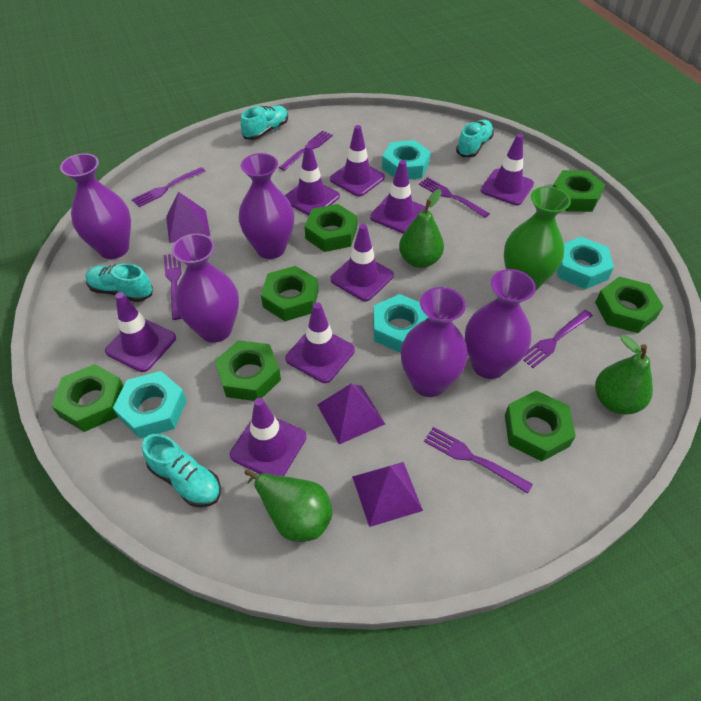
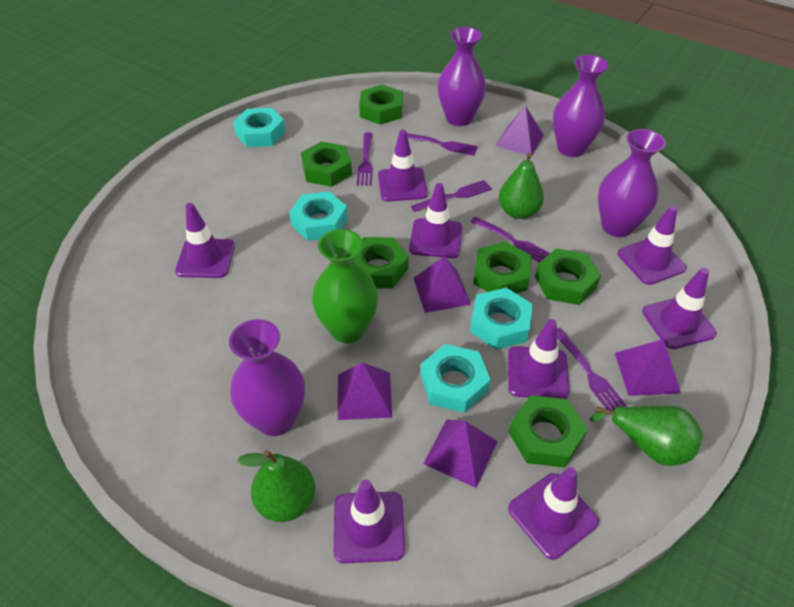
green nut: 7 -> 6
purple fork: 6 -> 5
purple pyramid: 3 -> 5
purple vase: 5 -> 4
turquoise shoe: 4 -> 0

